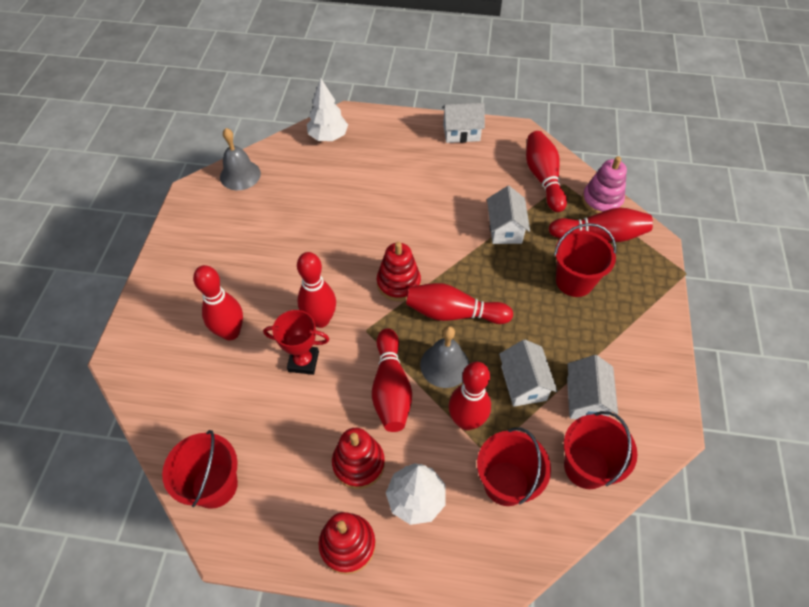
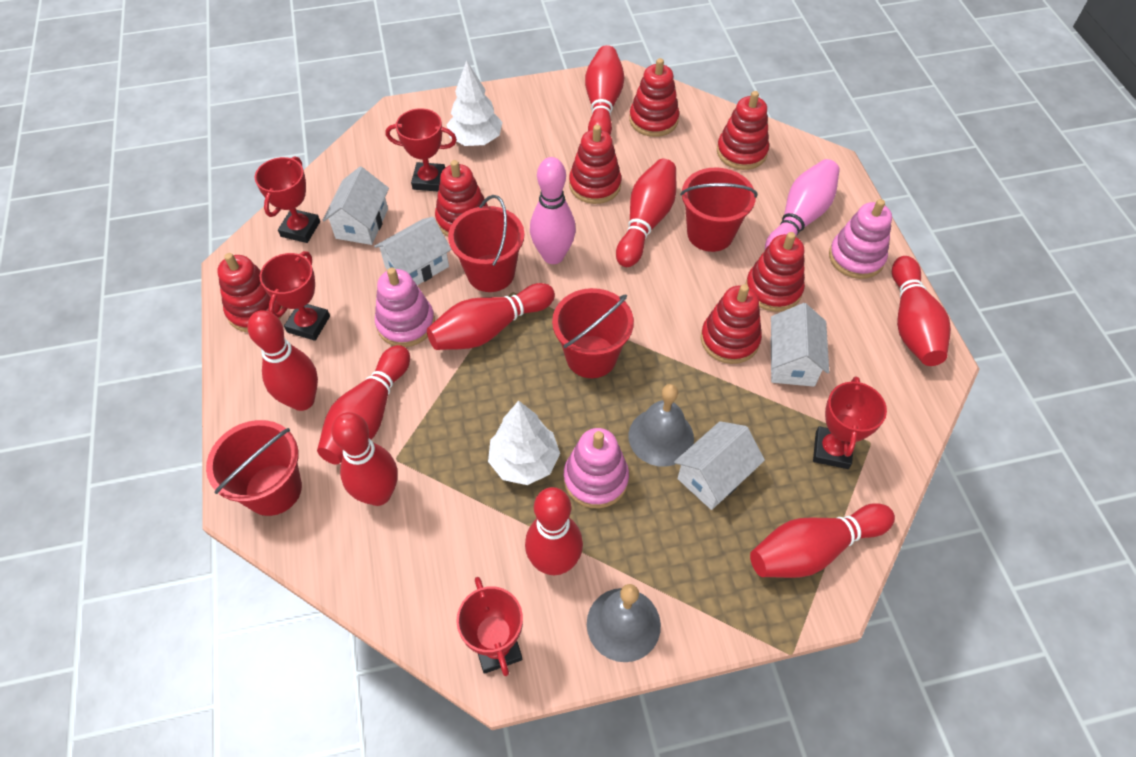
pink bowling pin: 0 -> 2
pink stacking toy: 1 -> 3
red bowling pin: 7 -> 9
red stacking toy: 3 -> 7
red trophy: 1 -> 5

